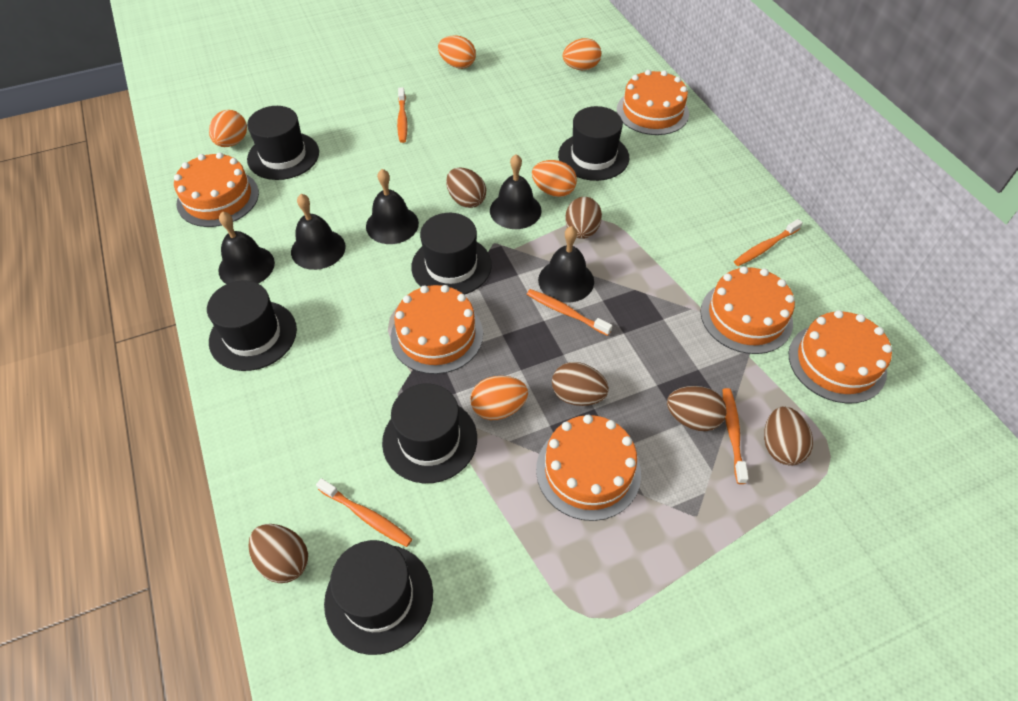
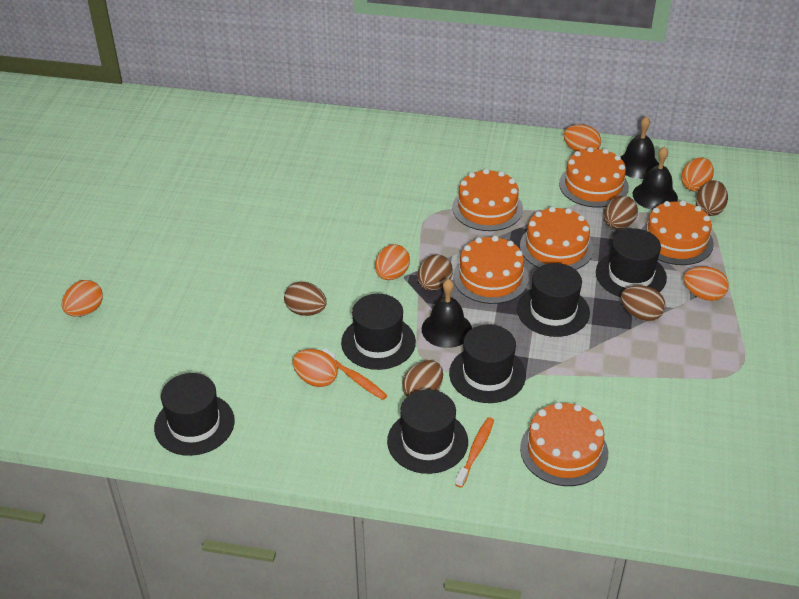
black bell: 5 -> 3
orange egg: 5 -> 6
orange toothbrush: 5 -> 2

